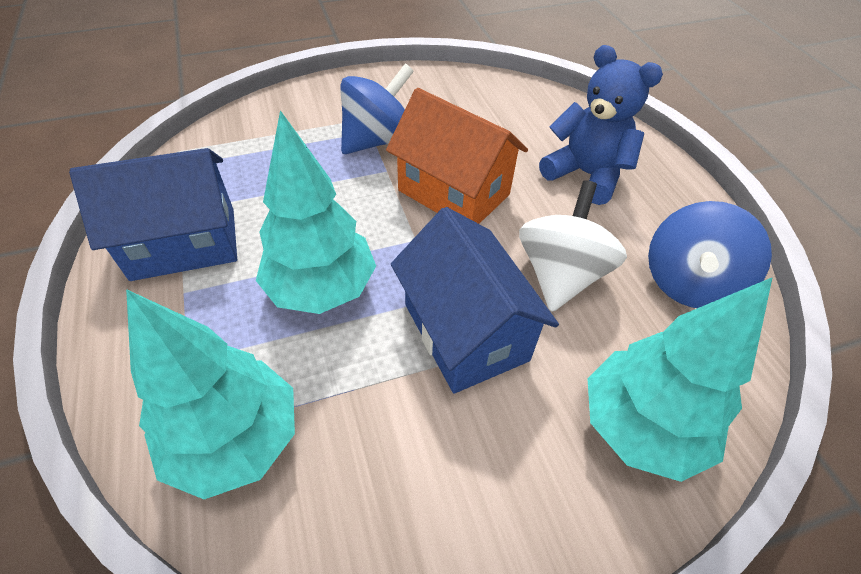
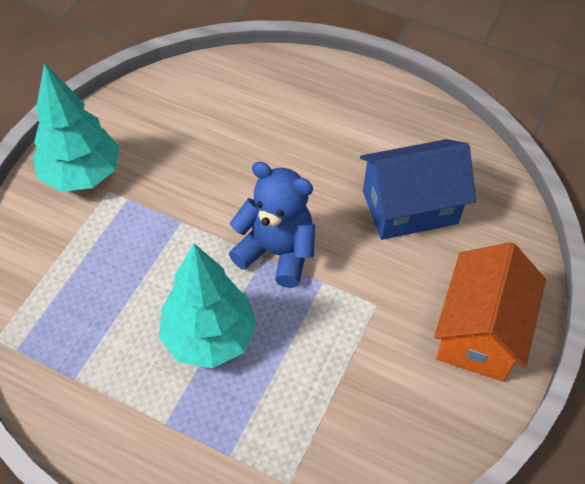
blue house: 2 -> 1
blue spinning top: 2 -> 0
turquoise tree: 3 -> 2
white spinning top: 1 -> 0

